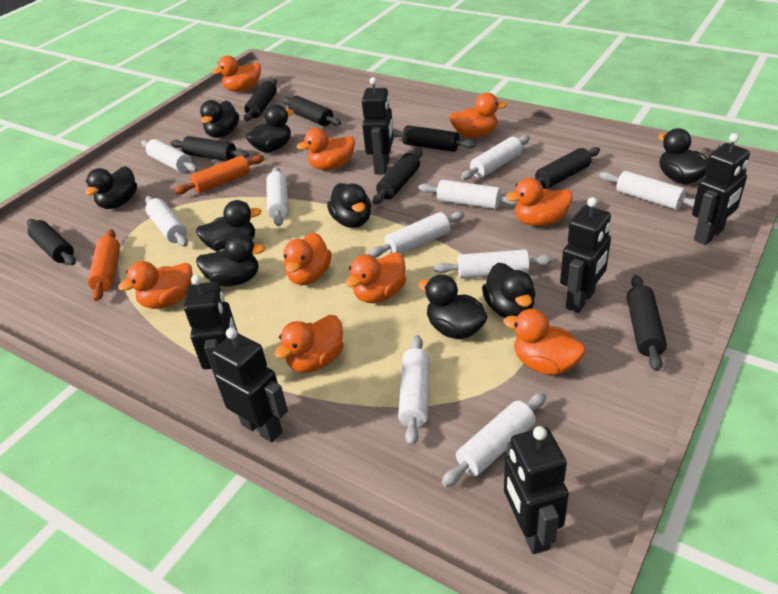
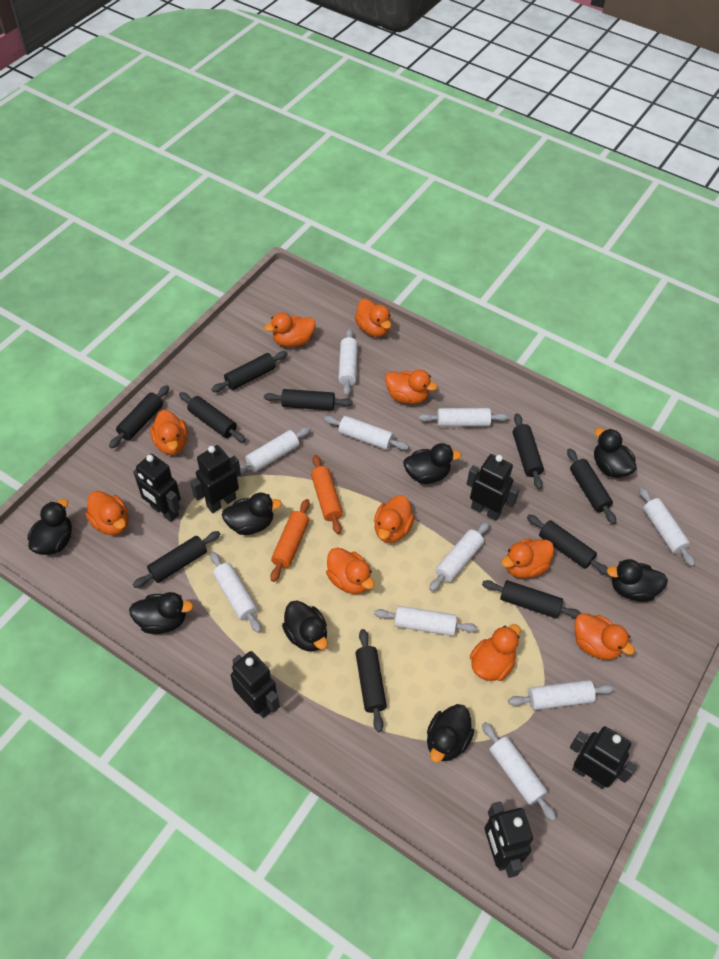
black duck: 9 -> 8
black rolling pin: 8 -> 10
orange duck: 9 -> 10

